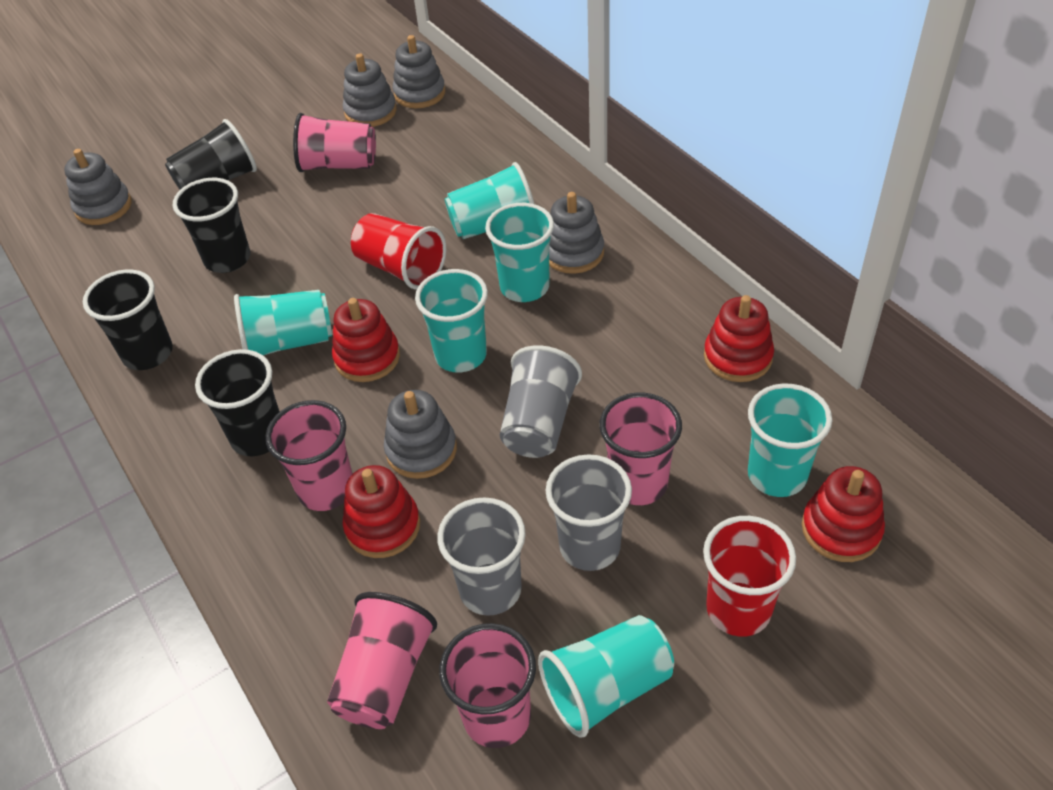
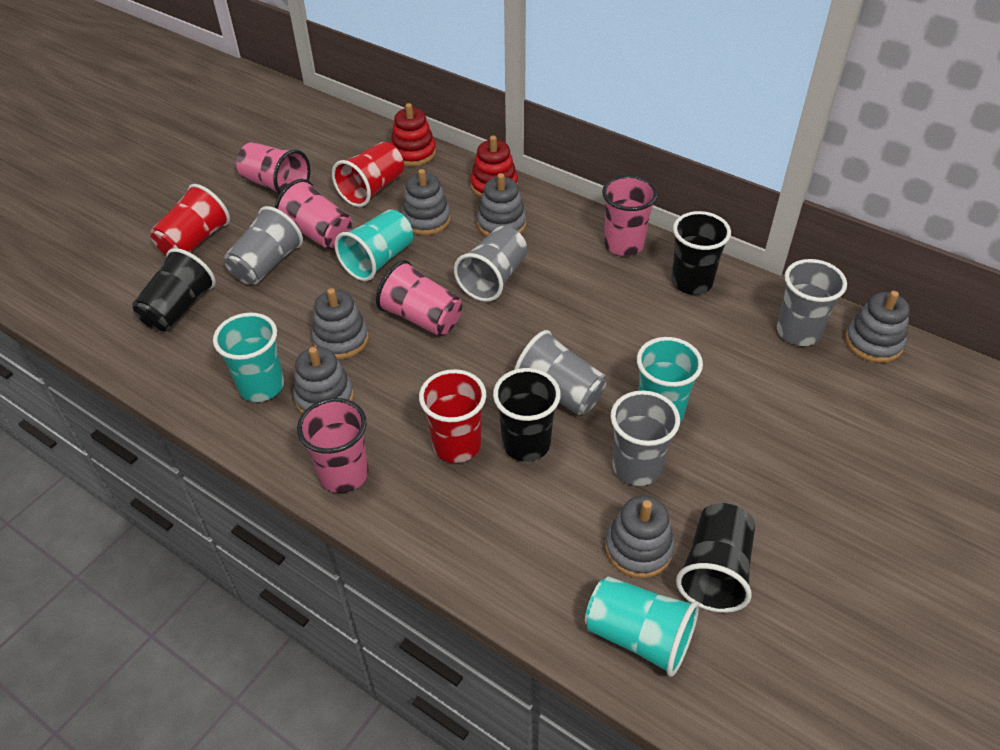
grey cup: 3 -> 5
grey stacking toy: 5 -> 6
red cup: 2 -> 3
red stacking toy: 4 -> 2
turquoise cup: 6 -> 4

